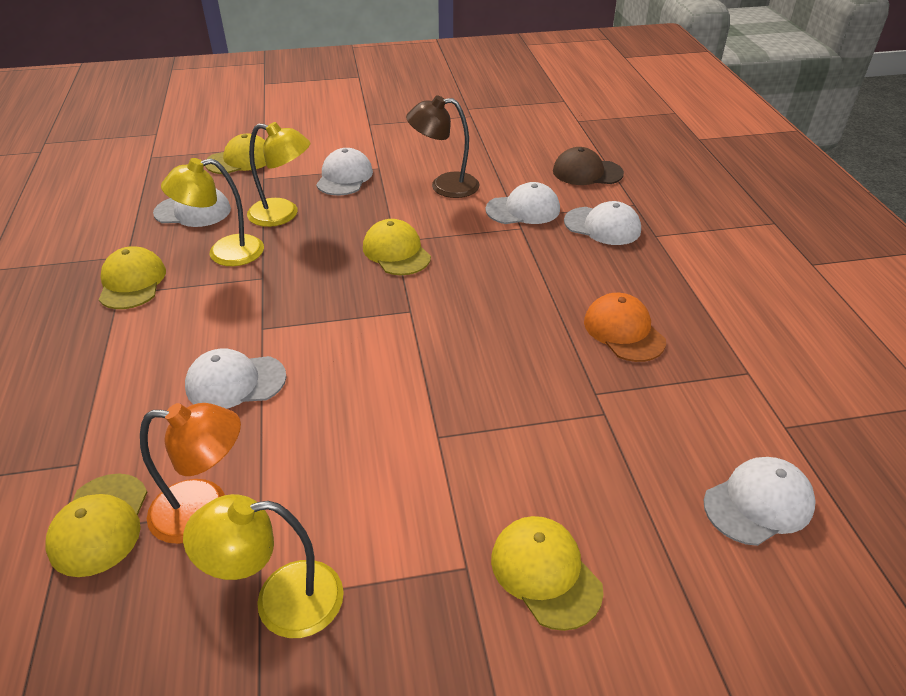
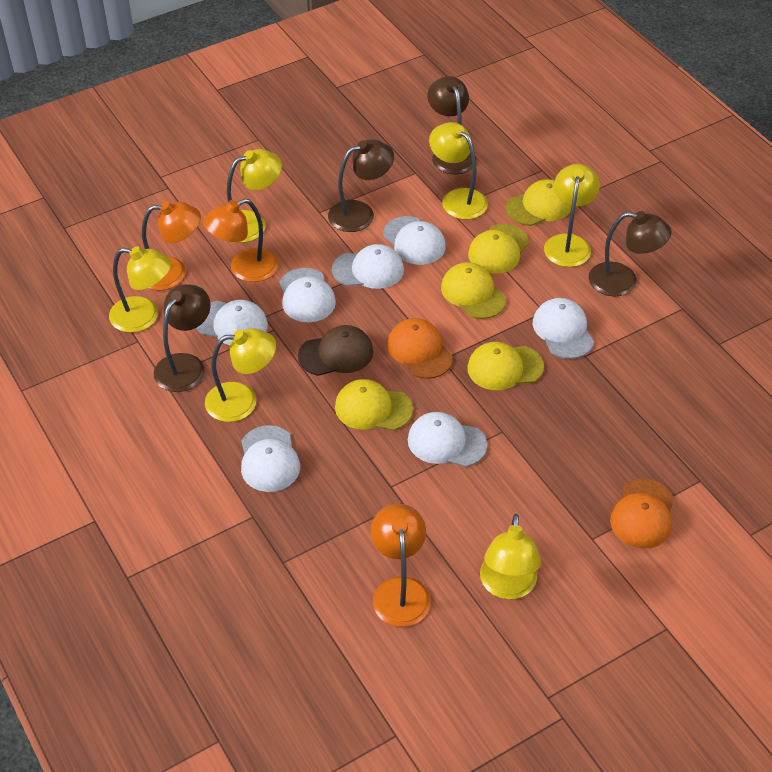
brown lamp: 1 -> 4
orange cap: 1 -> 2
orange lamp: 1 -> 3
white cap: 6 -> 7
yellow lamp: 3 -> 6

